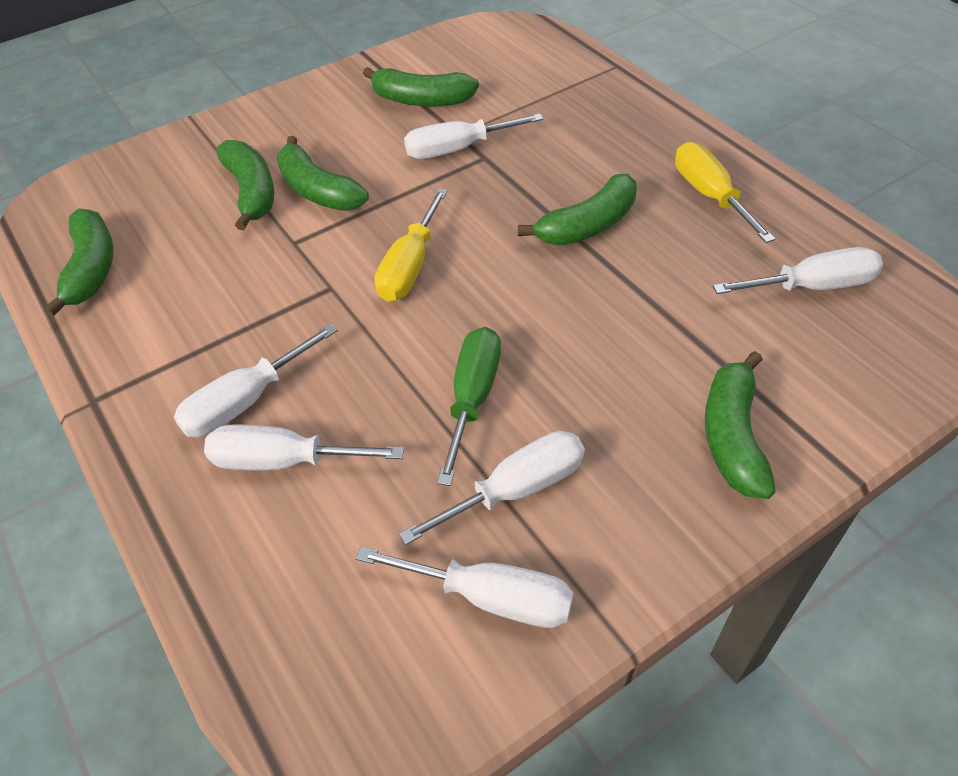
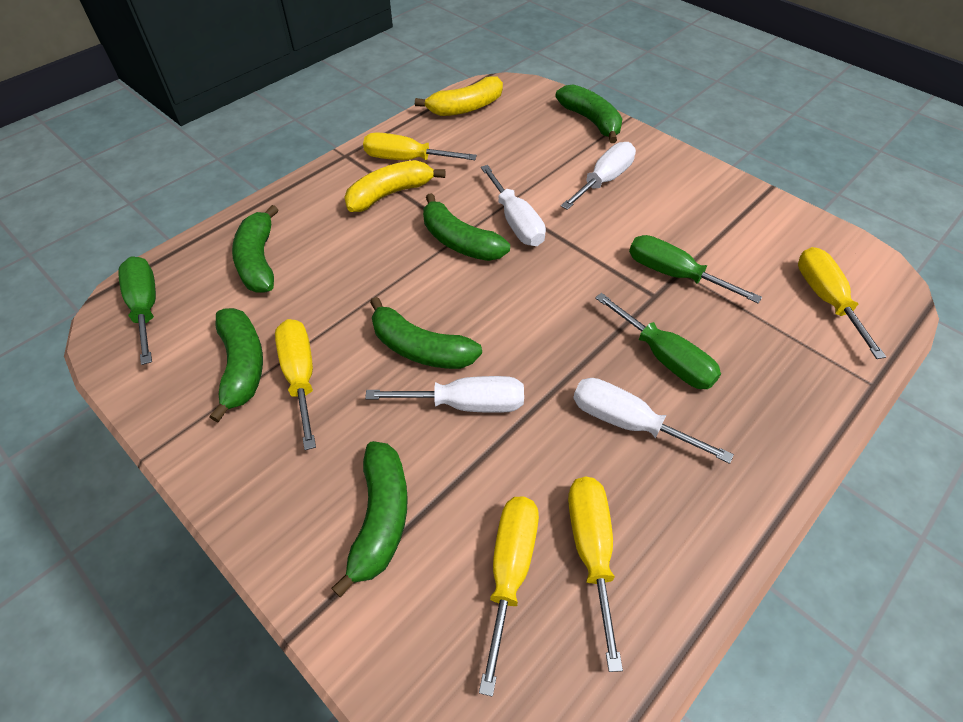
green screwdriver: 1 -> 3
white screwdriver: 6 -> 4
yellow banana: 0 -> 2
yellow screwdriver: 2 -> 5

